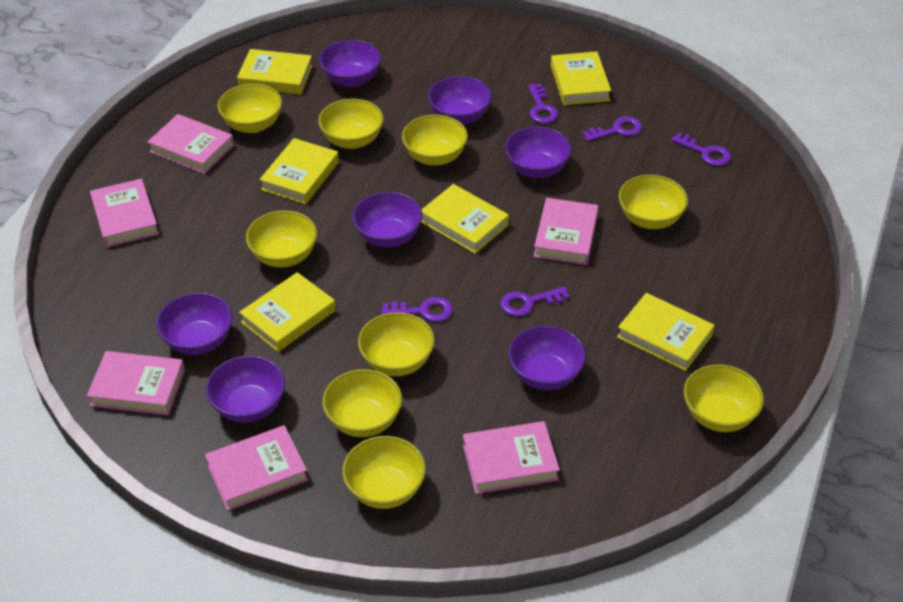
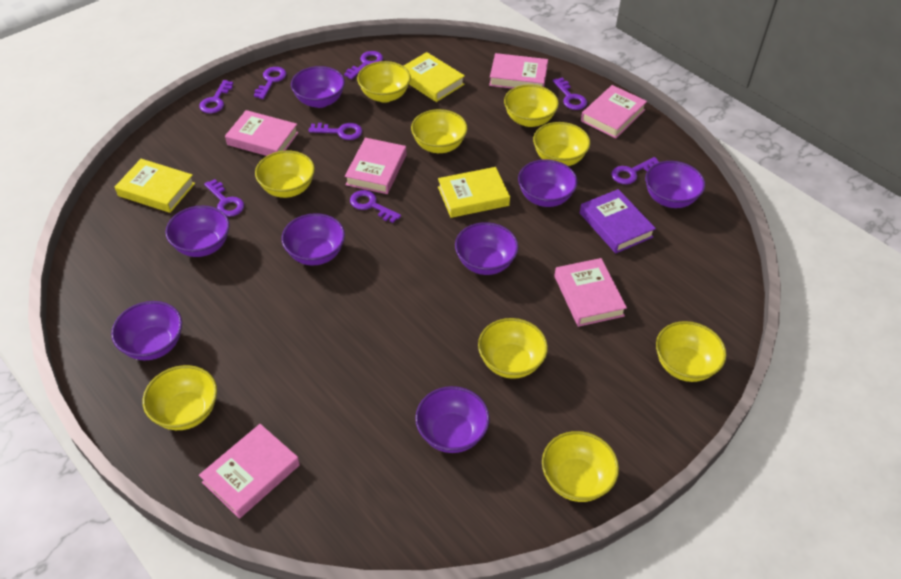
purple book: 0 -> 1
purple bowl: 7 -> 8
purple key: 5 -> 8
yellow book: 6 -> 3

